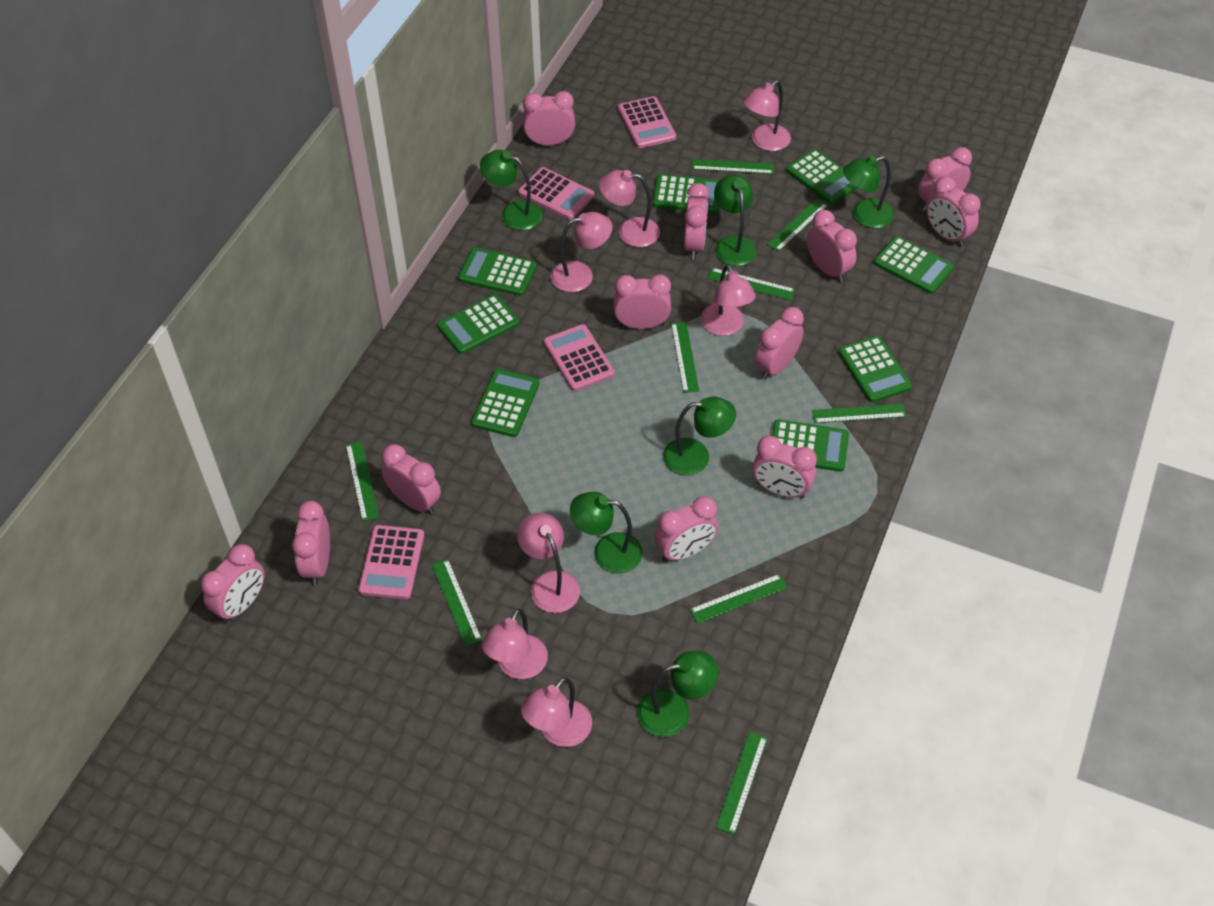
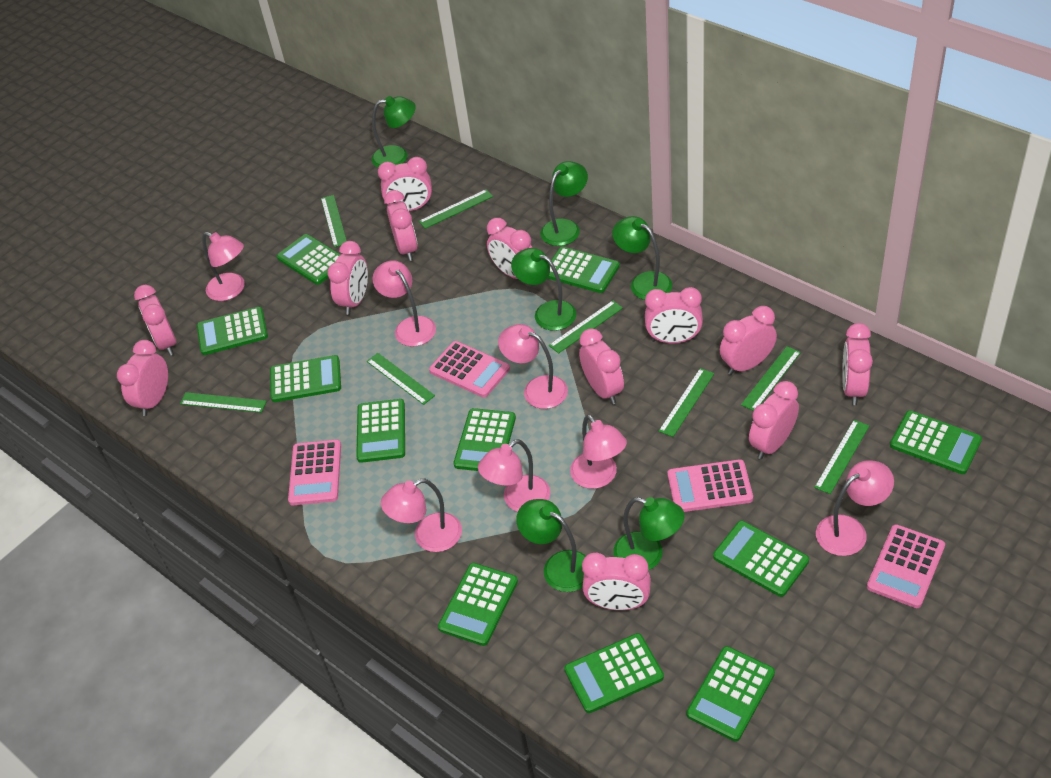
green calculator: 8 -> 11
green ruler: 9 -> 8

